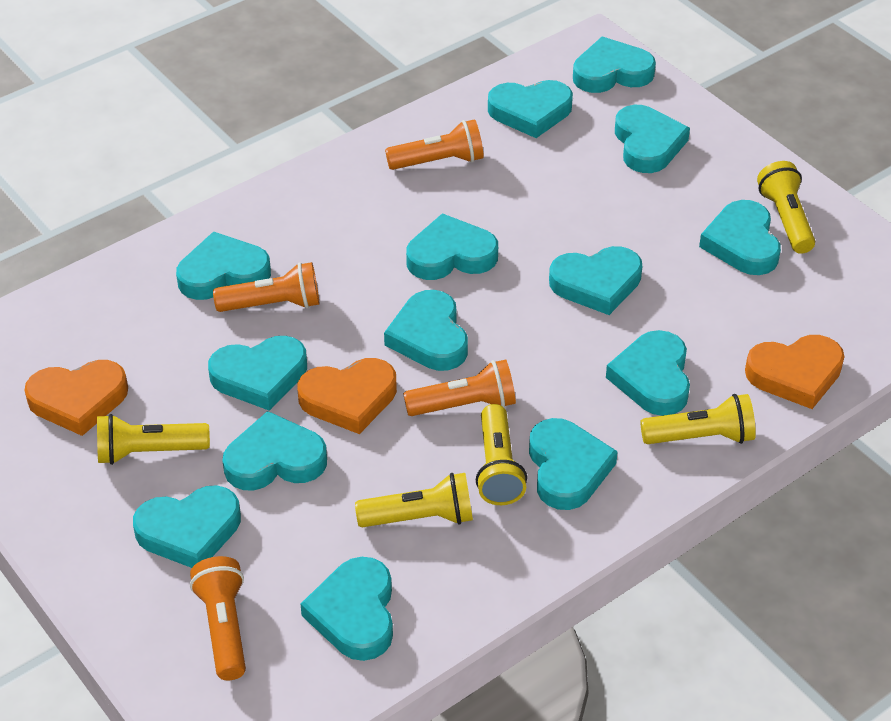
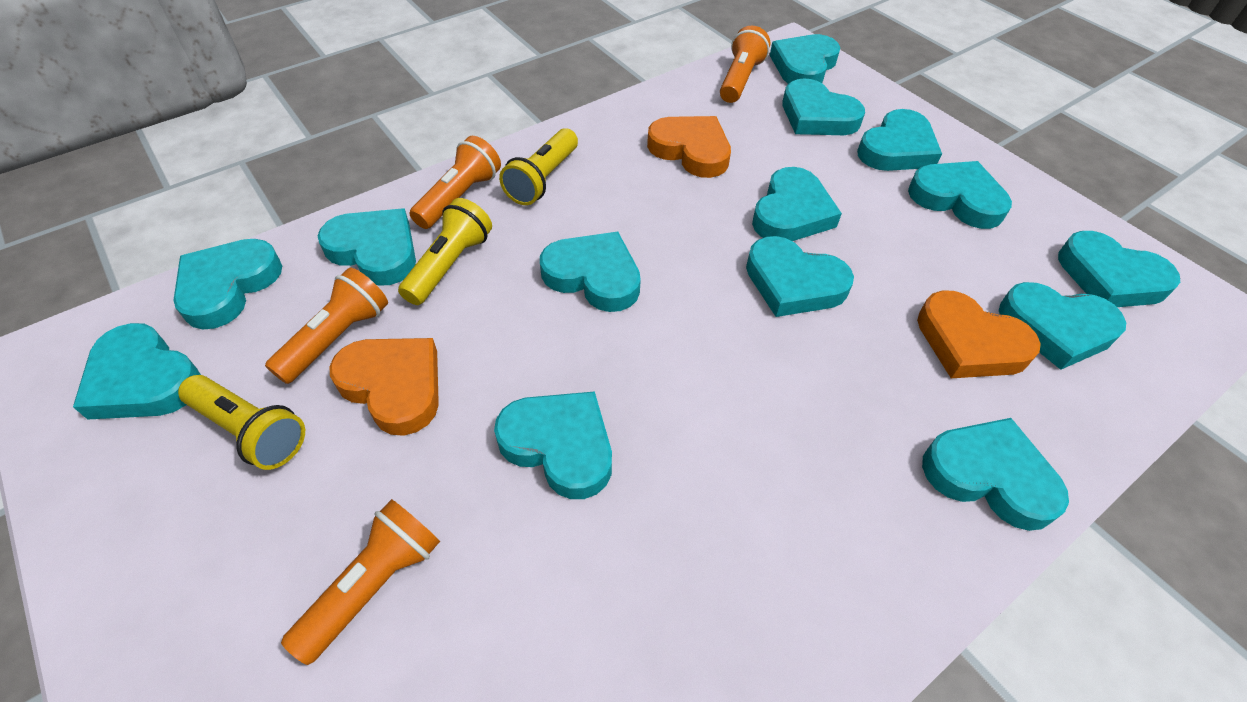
yellow flashlight: 5 -> 3

